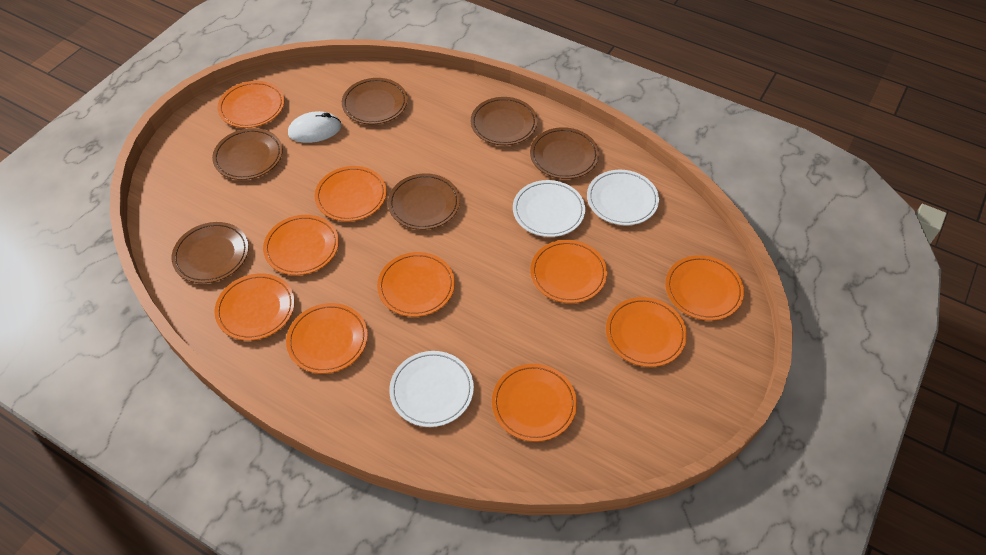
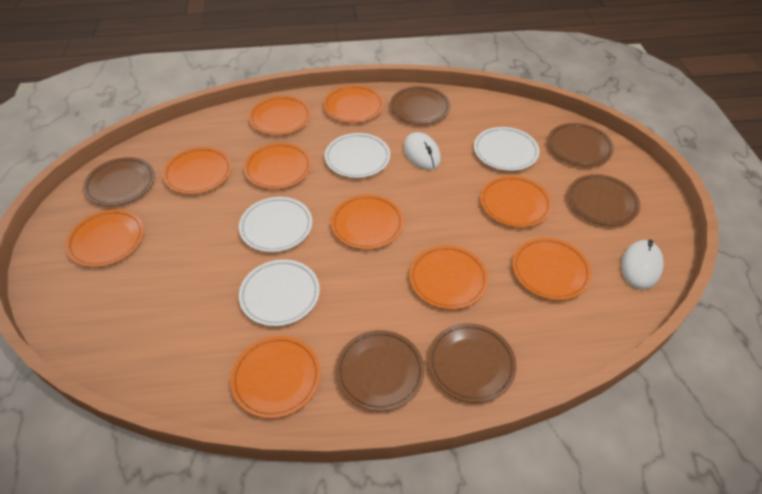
white mouse: 1 -> 2
white plate: 3 -> 4

